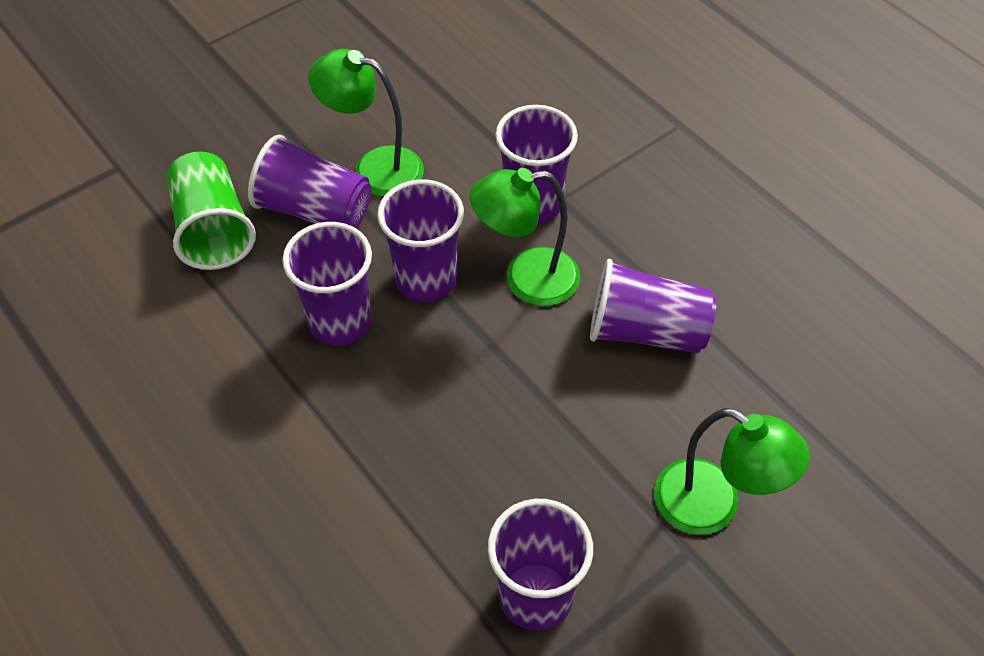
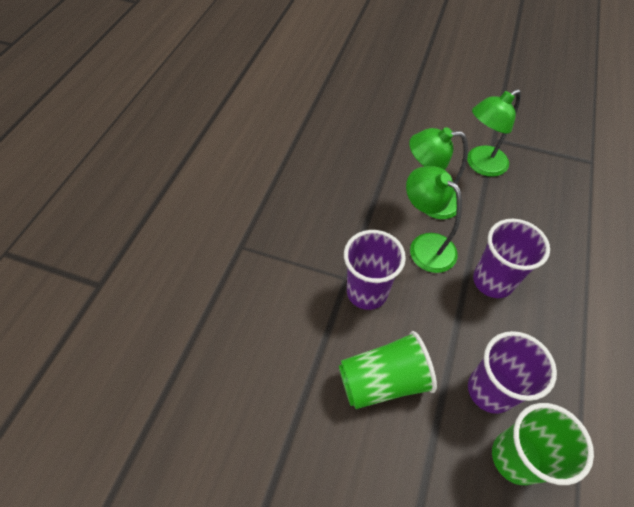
green cup: 1 -> 2
purple cup: 6 -> 3

